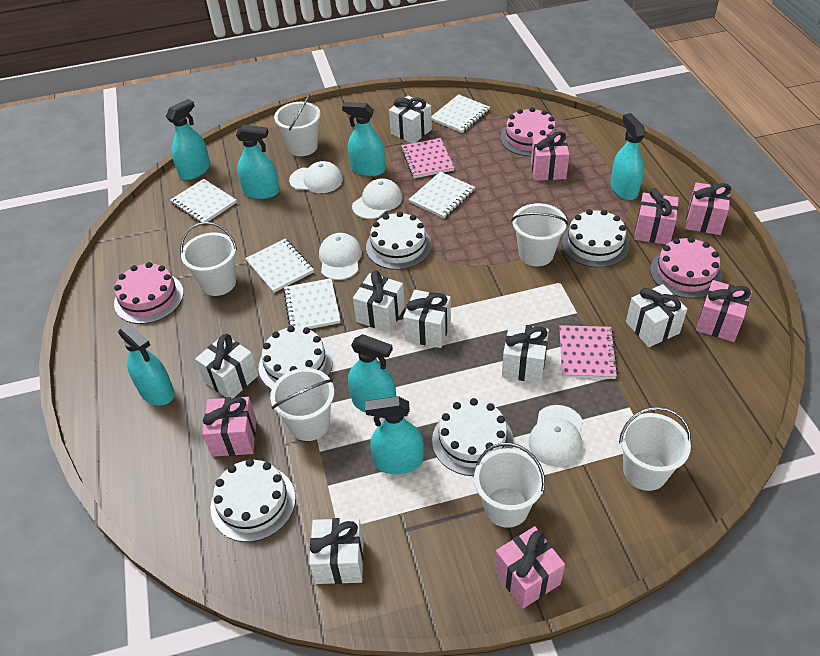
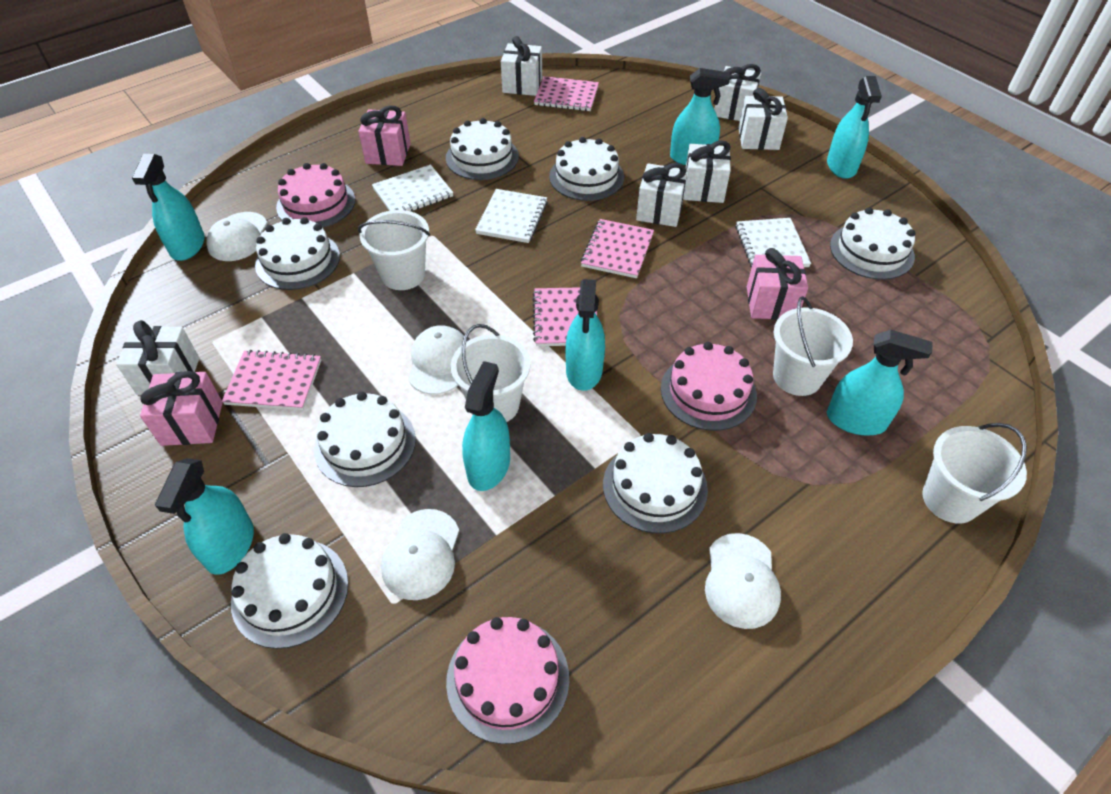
pink gift: 6 -> 3
pink notebook: 2 -> 4
white bucket: 6 -> 4
white cake: 5 -> 7
white gift: 7 -> 6
white notebook: 5 -> 3

